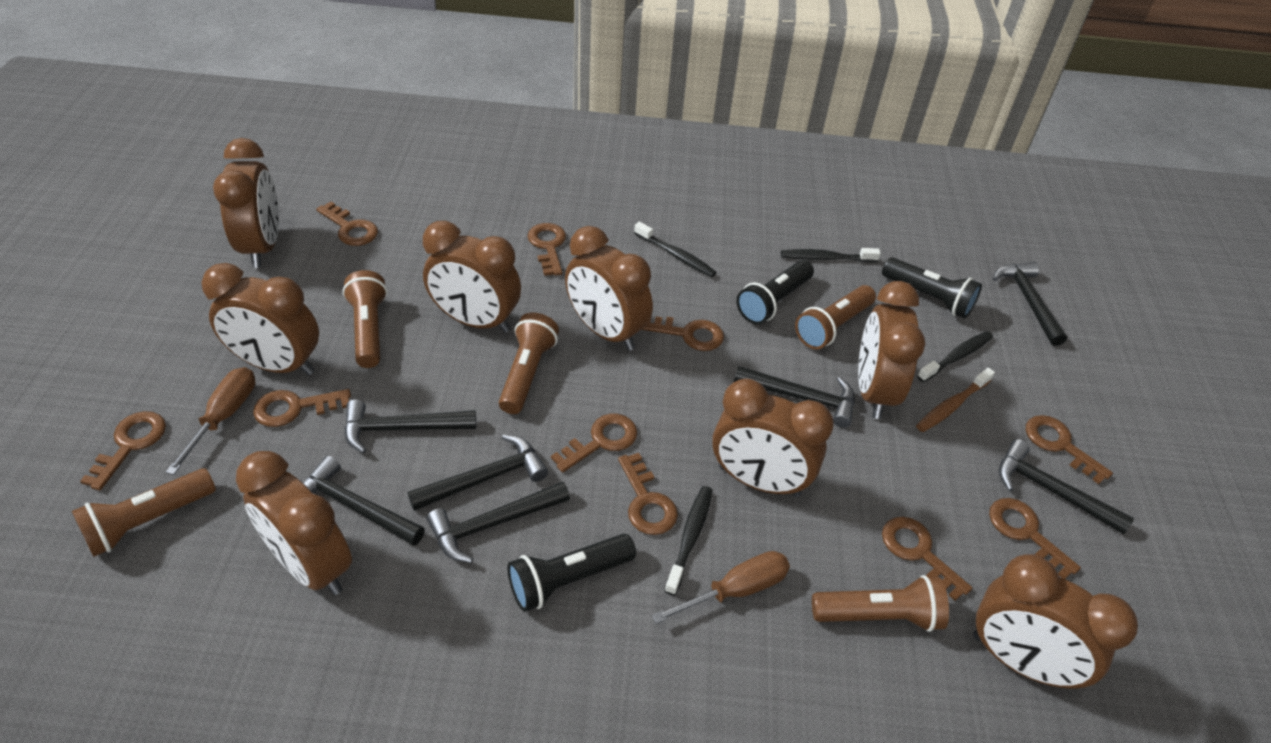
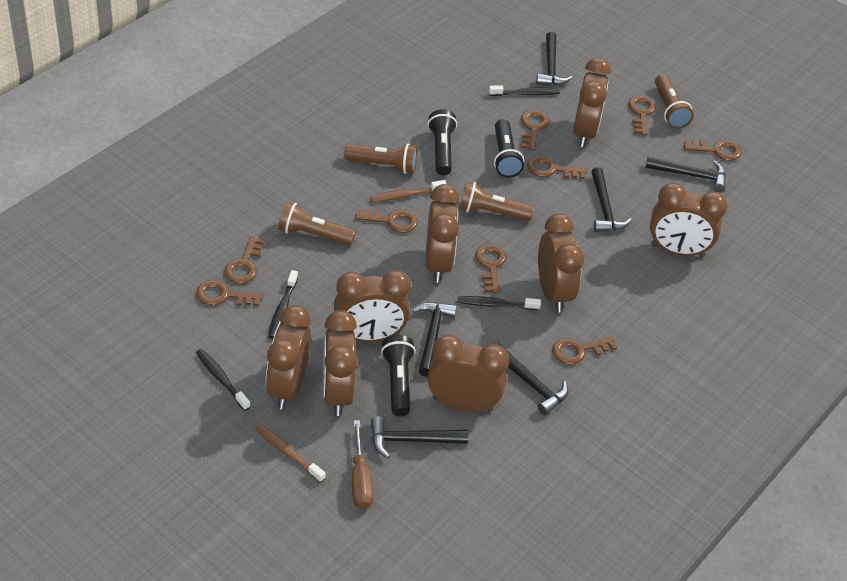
black hammer: 7 -> 6
brown flashlight: 5 -> 4
brown key: 10 -> 9
brown screwdriver: 2 -> 1
brown toothbrush: 1 -> 2

